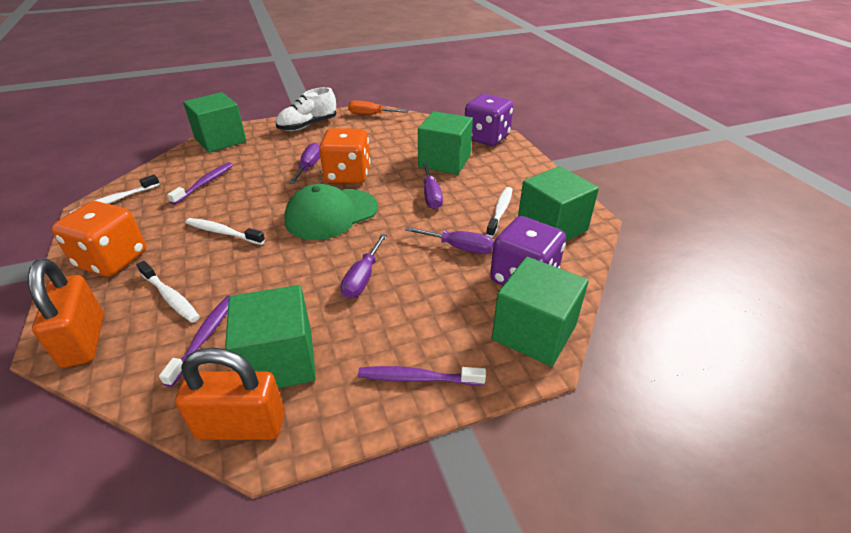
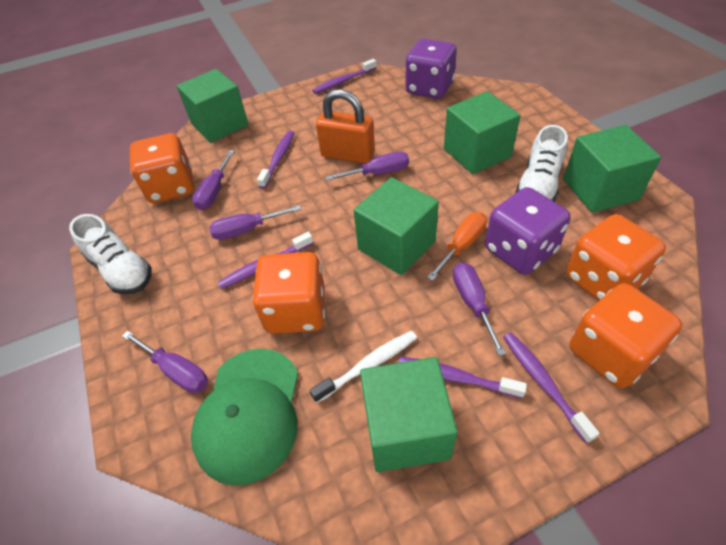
orange dice: 2 -> 4
orange padlock: 2 -> 1
purple screwdriver: 4 -> 5
purple toothbrush: 3 -> 5
white shoe: 1 -> 2
white toothbrush: 4 -> 1

